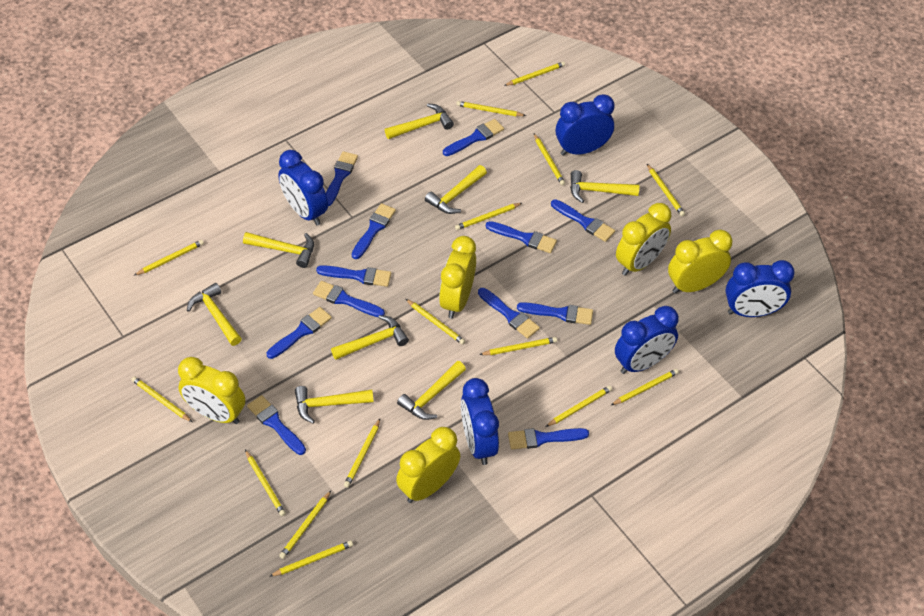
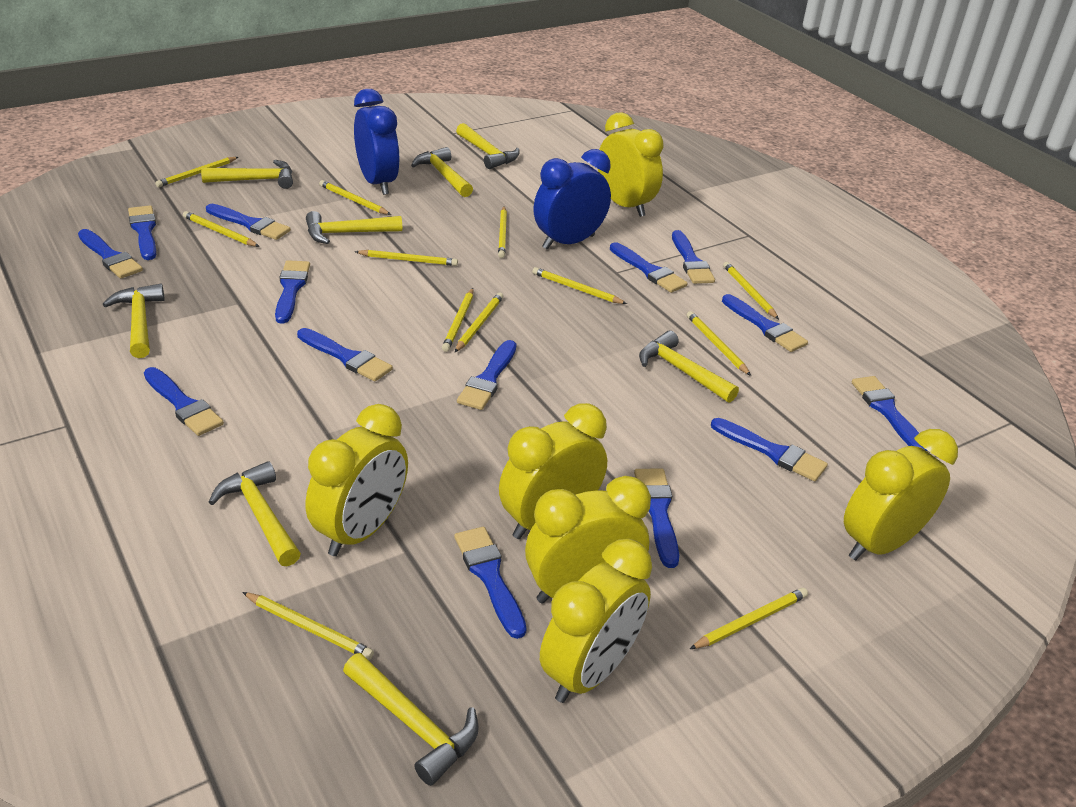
blue brush: 12 -> 14
blue clock: 5 -> 2
yellow clock: 5 -> 6
yellow pencil: 15 -> 12

